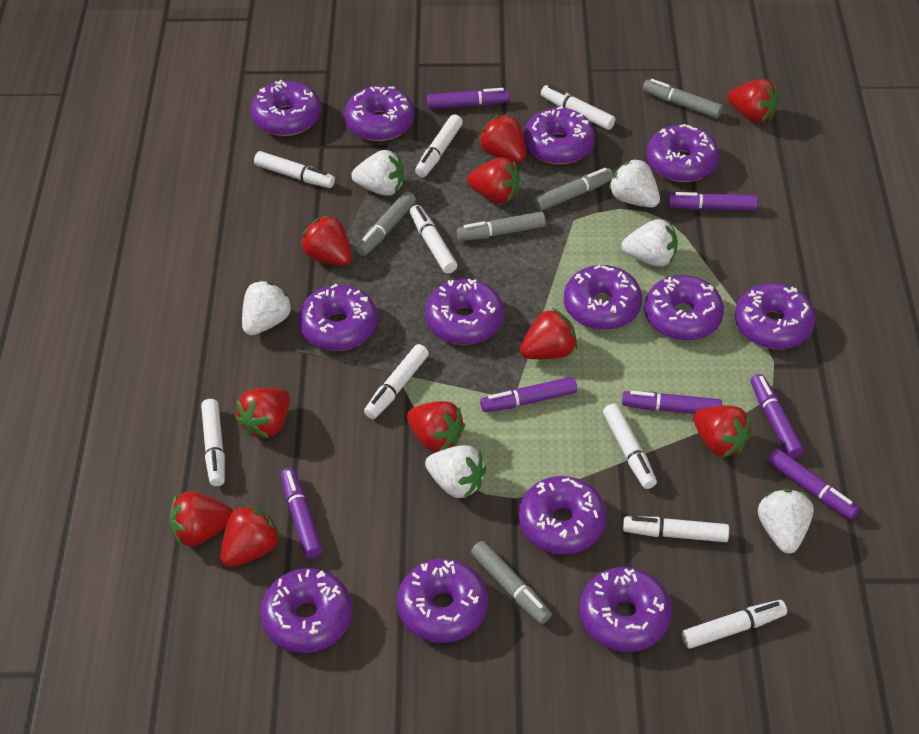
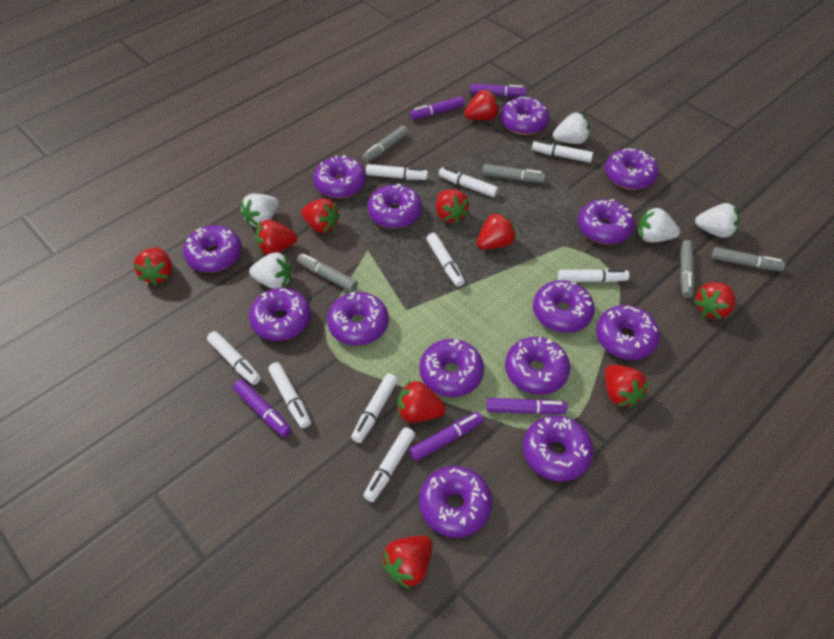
purple donut: 13 -> 14
purple marker: 7 -> 5
white strawberry: 6 -> 5

